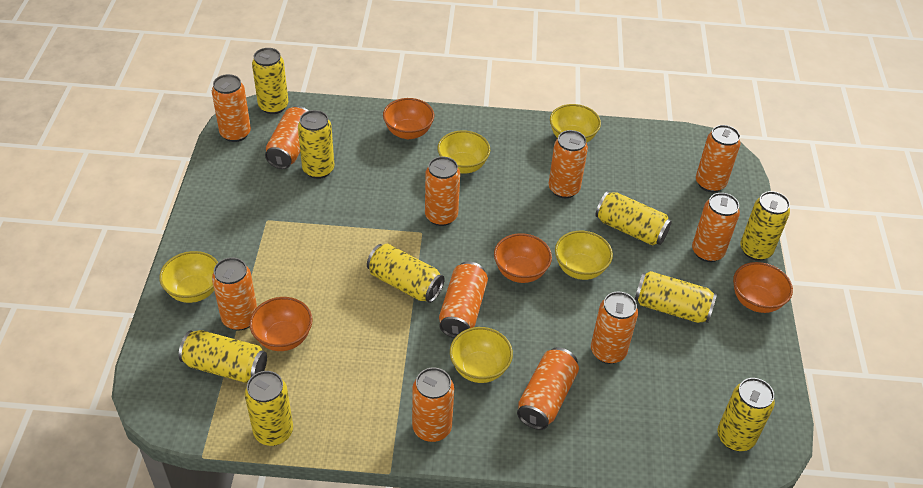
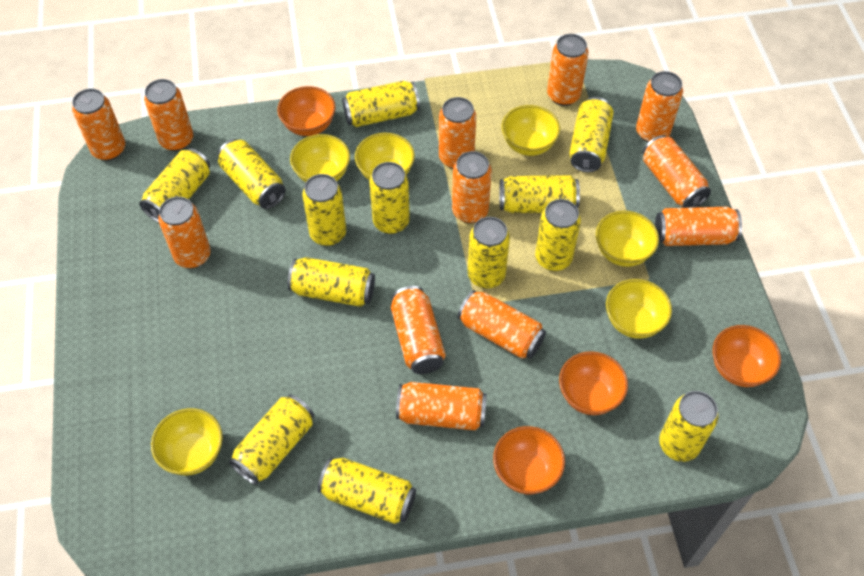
orange can: 11 -> 12
yellow bowl: 5 -> 6
yellow can: 9 -> 13

